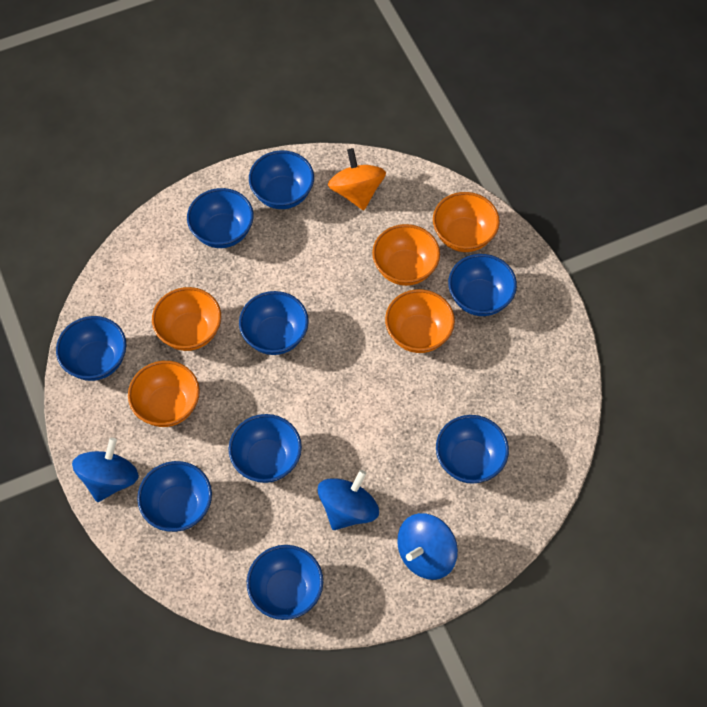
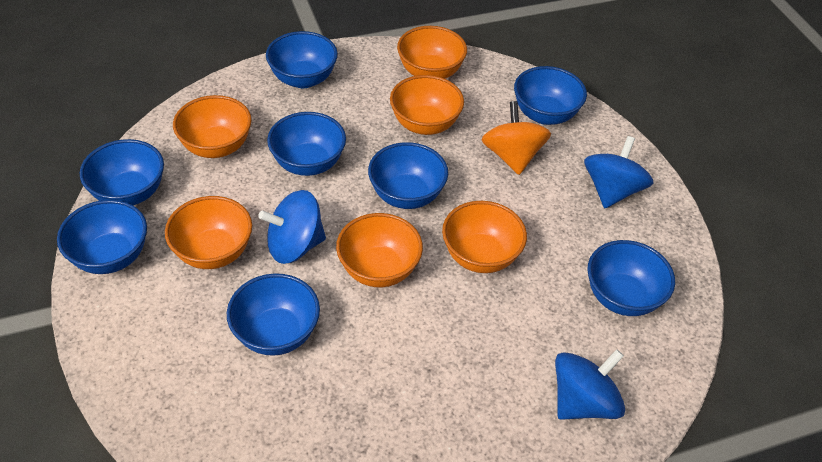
blue bowl: 9 -> 8
orange bowl: 5 -> 6

